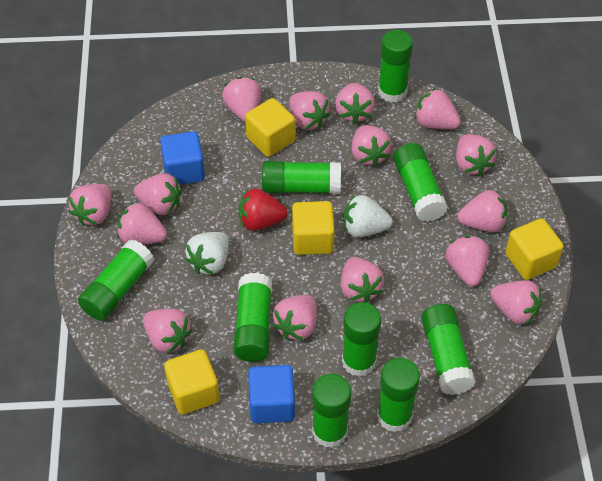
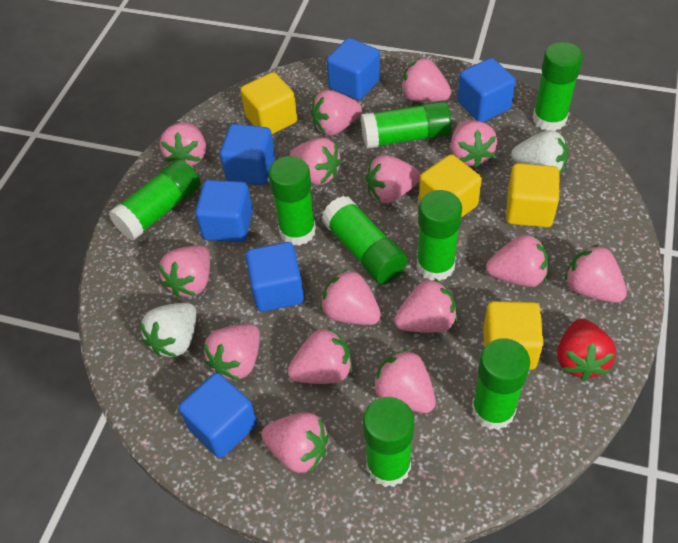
blue cube: 2 -> 6
green glue stick: 9 -> 8

